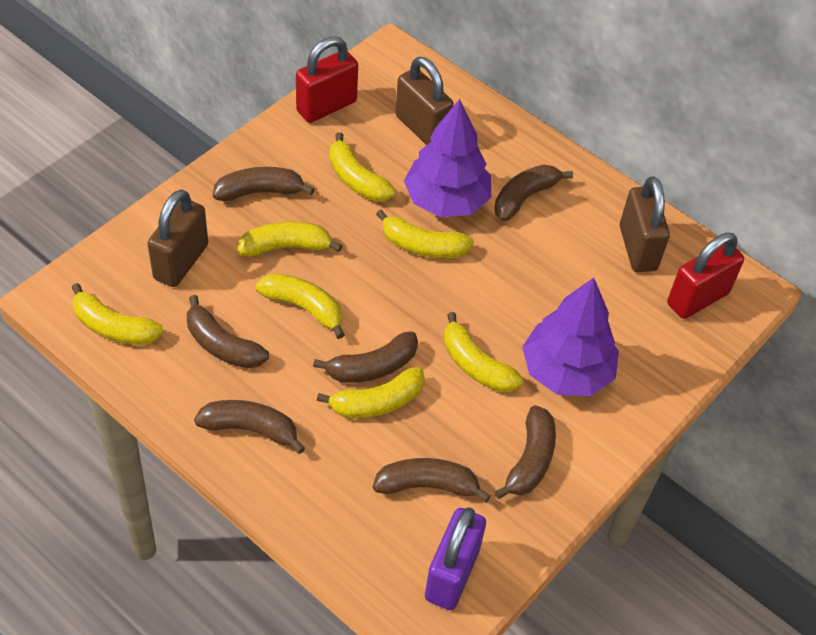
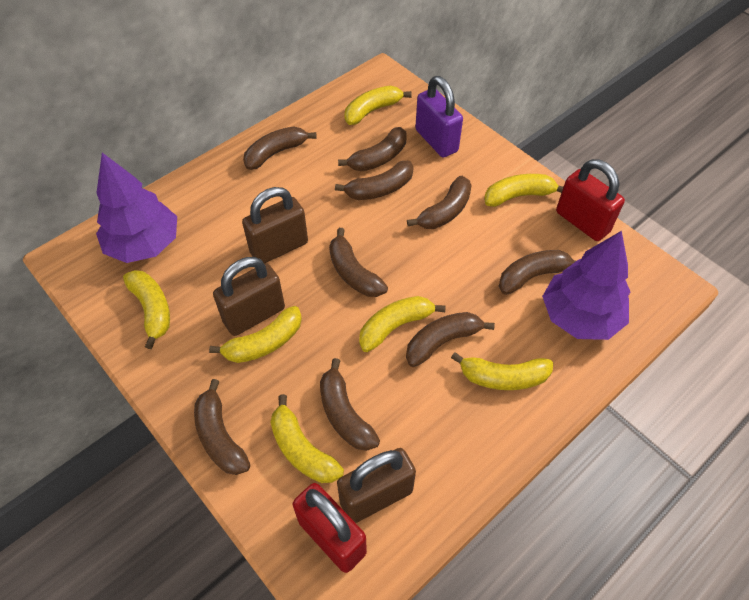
brown banana: 7 -> 9

